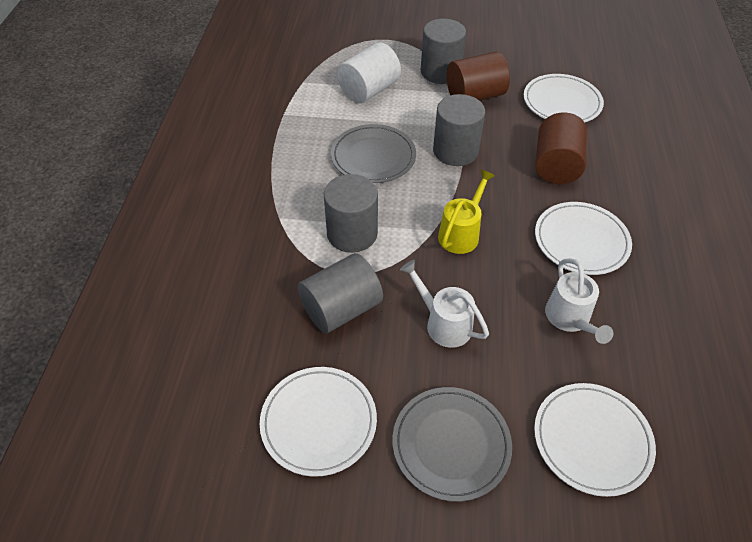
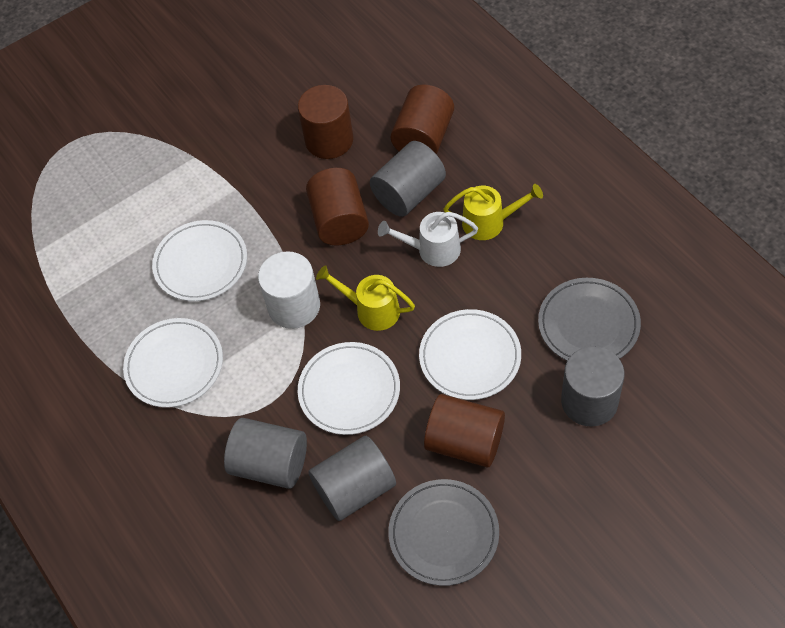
brown cylinder: 2 -> 4
white watering can: 2 -> 1
yellow watering can: 1 -> 2

